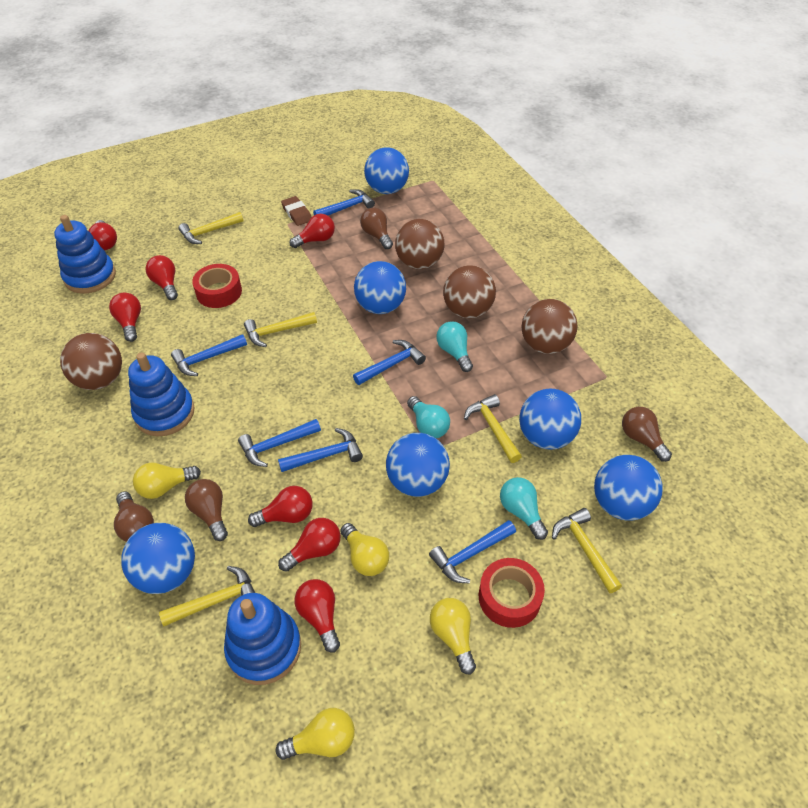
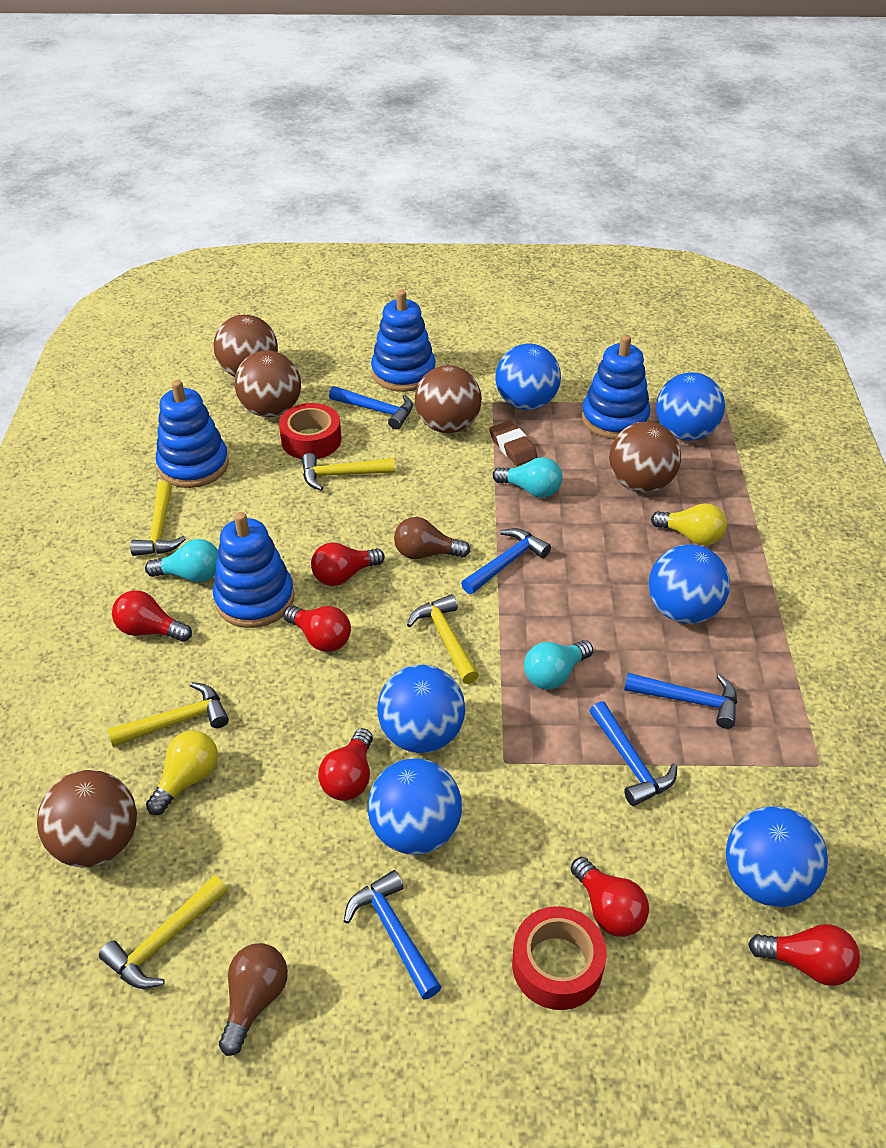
blue hammer: 6 -> 5
blue stacking toy: 3 -> 4
brown ball: 4 -> 5
brown light bulb: 4 -> 2
red light bulb: 7 -> 6
yellow light bulb: 4 -> 2

